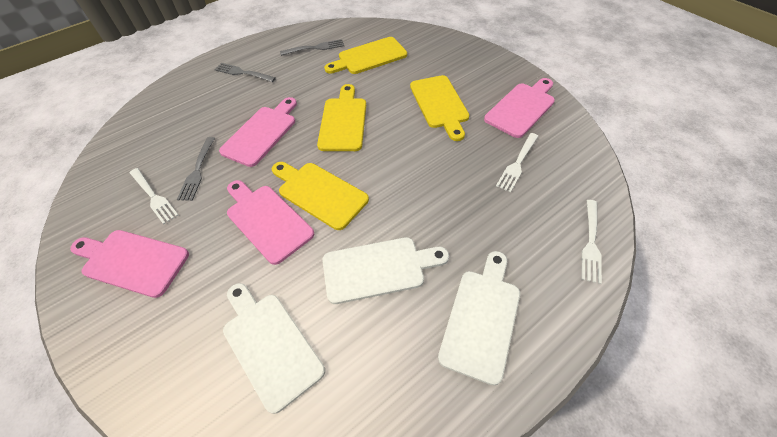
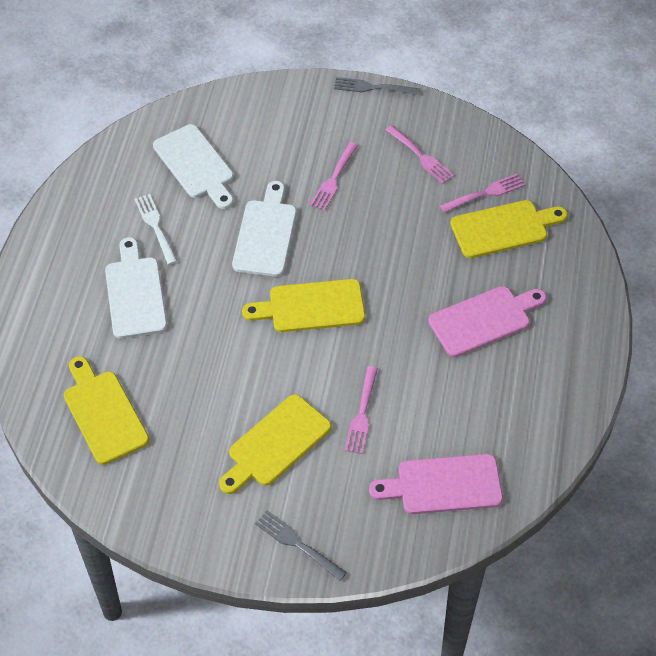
grey fork: 3 -> 2
pink cutting board: 4 -> 2
pink fork: 0 -> 4
white fork: 3 -> 1

